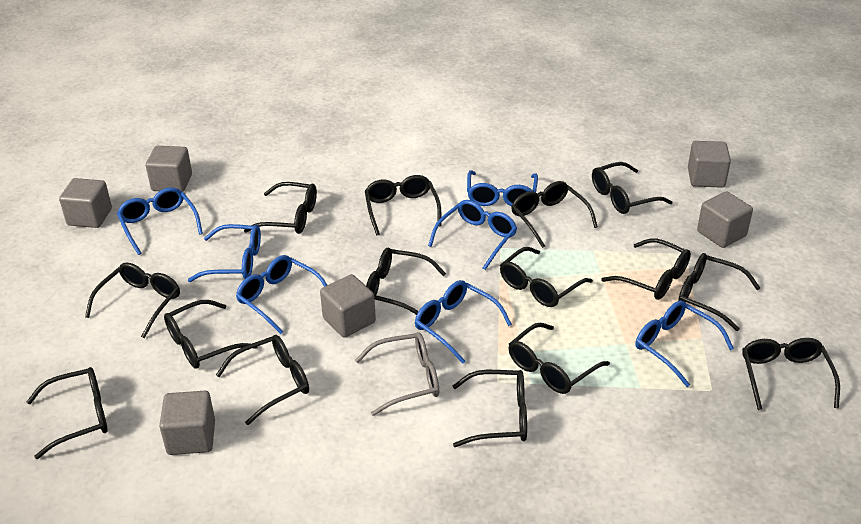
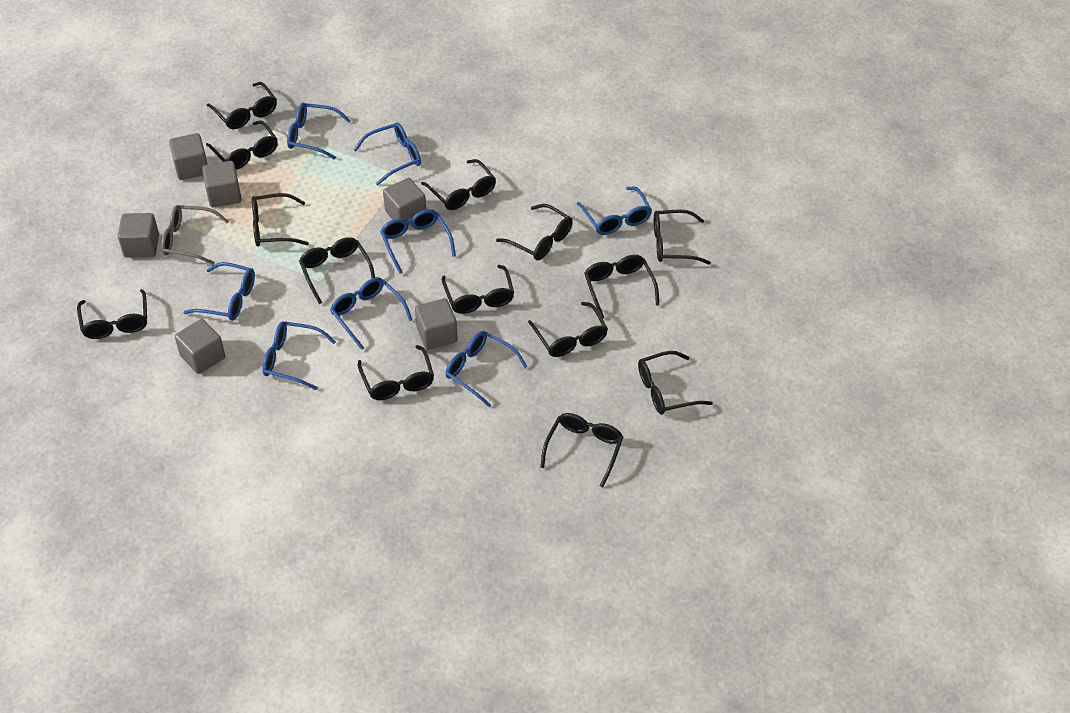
black glasses: 15 -> 14
blue glasses: 7 -> 8

